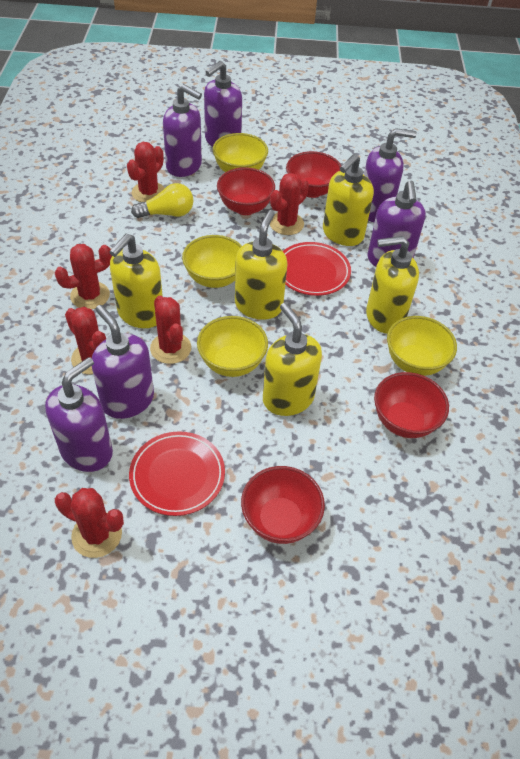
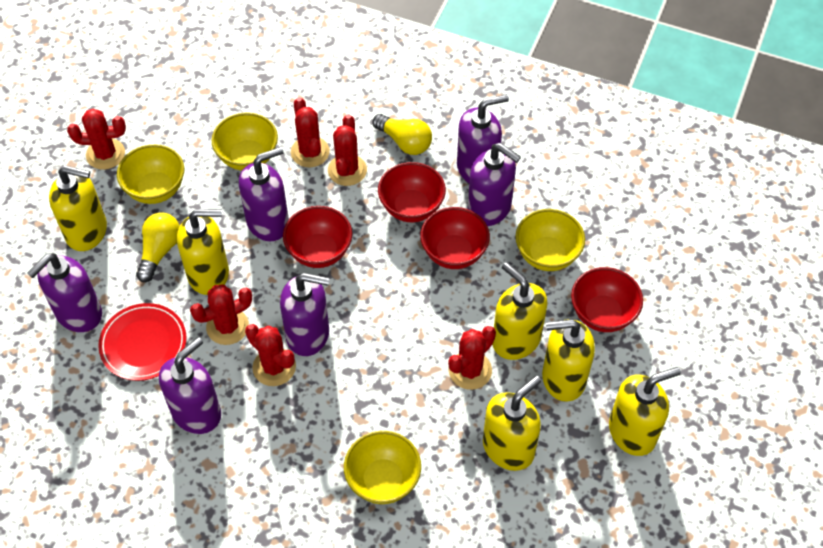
red plate: 2 -> 1
yellow light bulb: 1 -> 2
yellow soap dispenser: 5 -> 6

